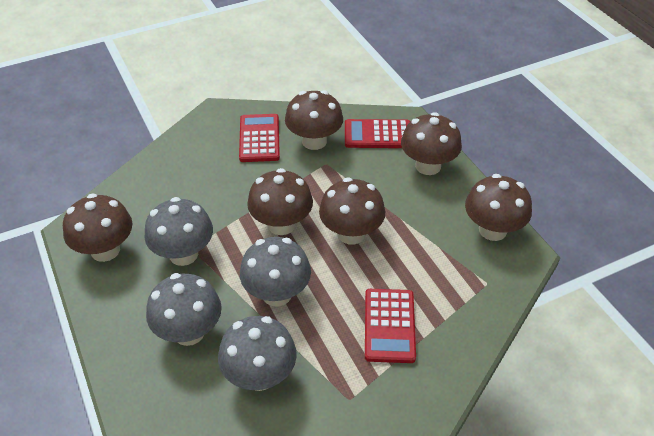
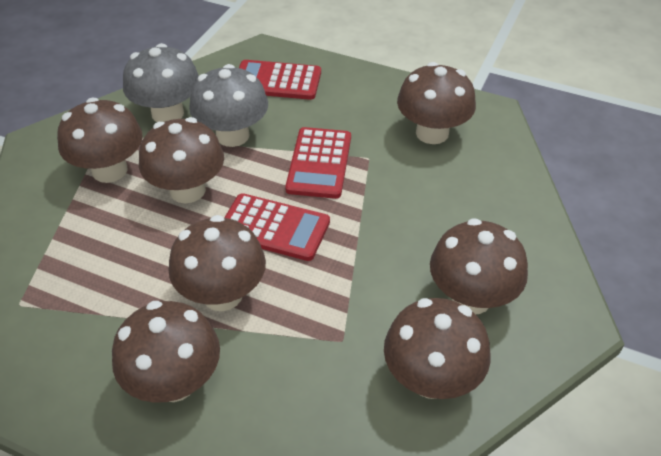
brown mushroom: 6 -> 7
grey mushroom: 4 -> 2

